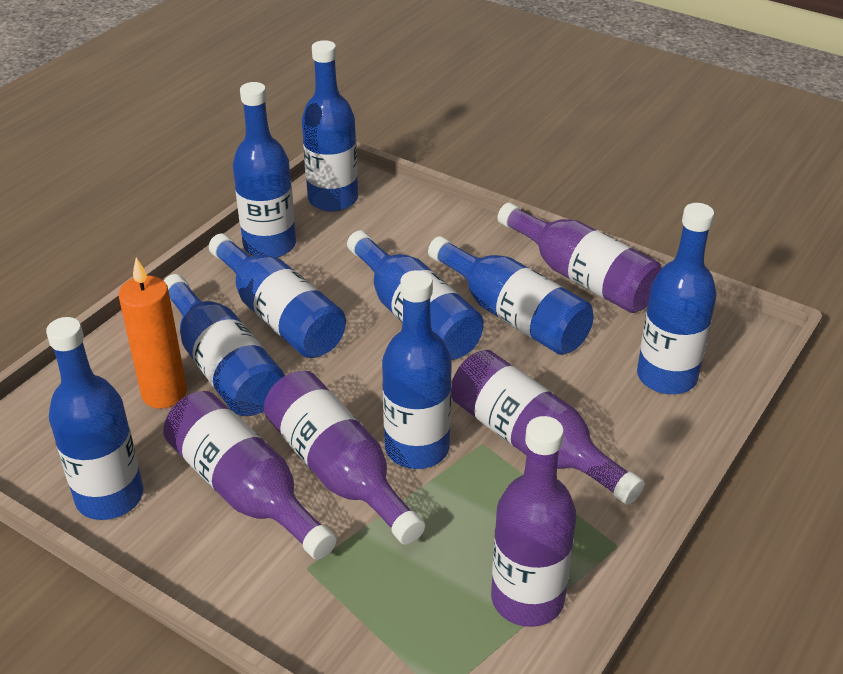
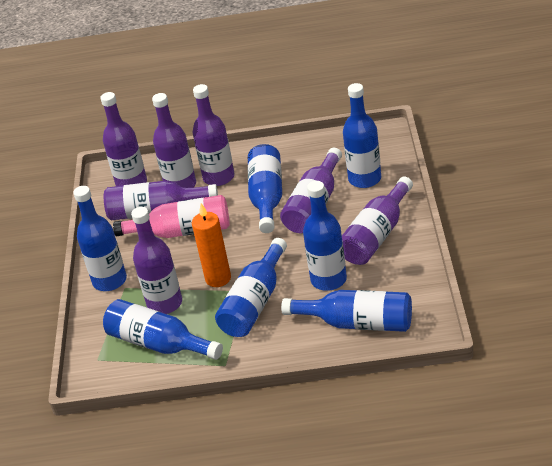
blue bottle: 9 -> 7
pink bottle: 0 -> 1
purple bottle: 5 -> 7

